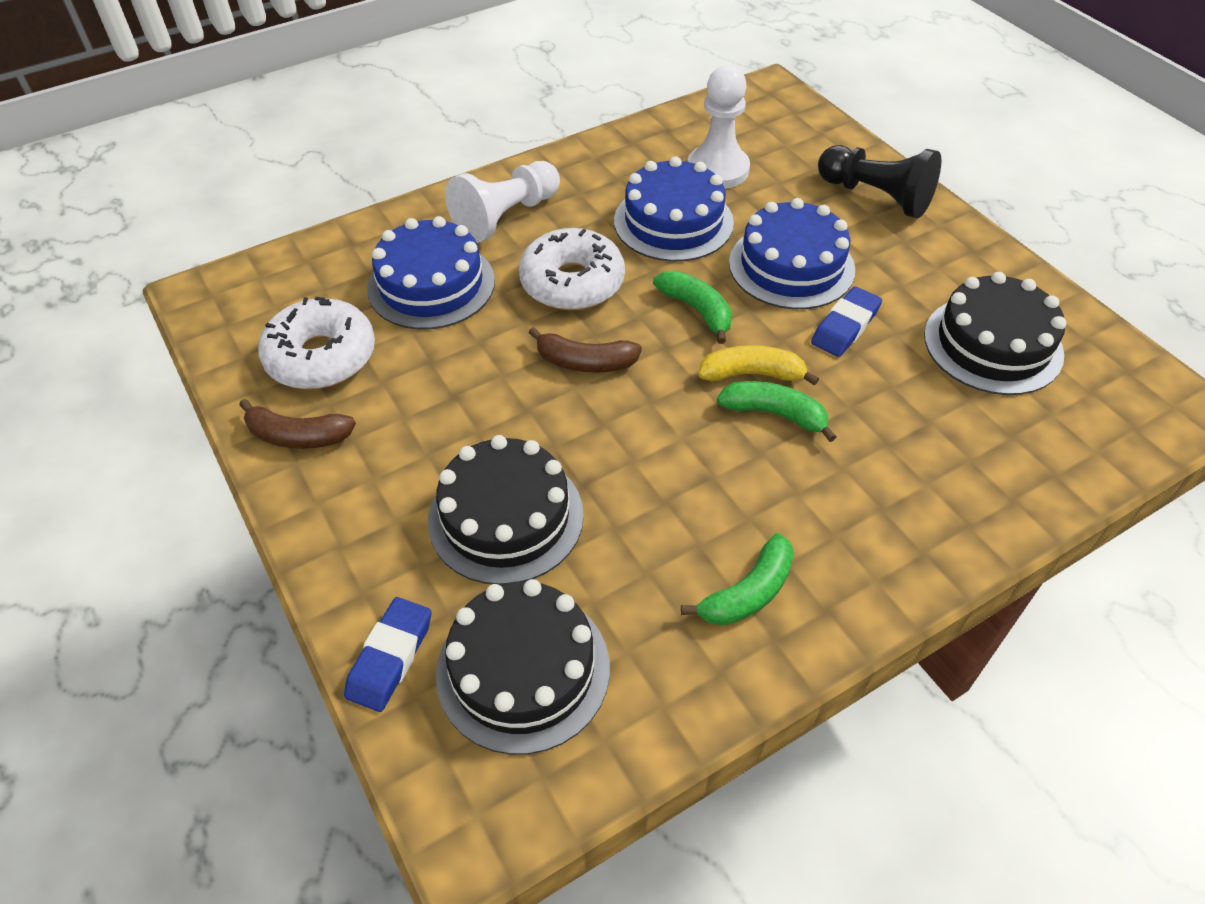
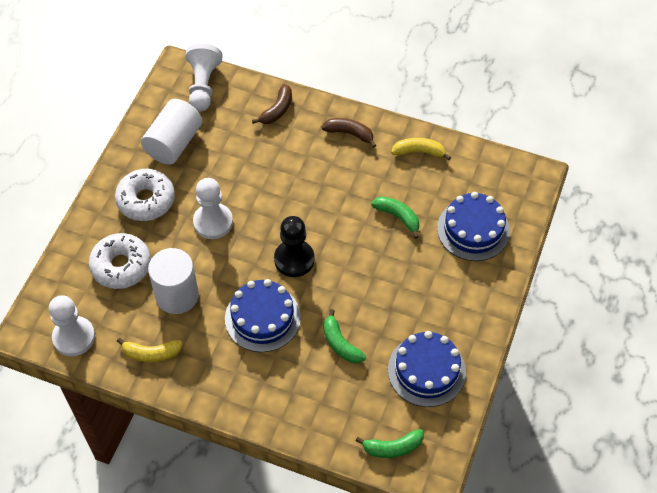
black cake: 3 -> 0
blue eraser: 2 -> 0
white cylinder: 0 -> 2
white pawn: 2 -> 3
yellow banana: 1 -> 2

